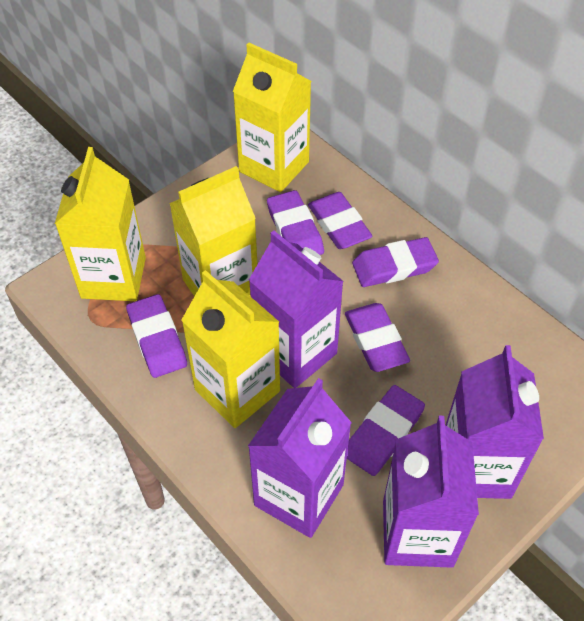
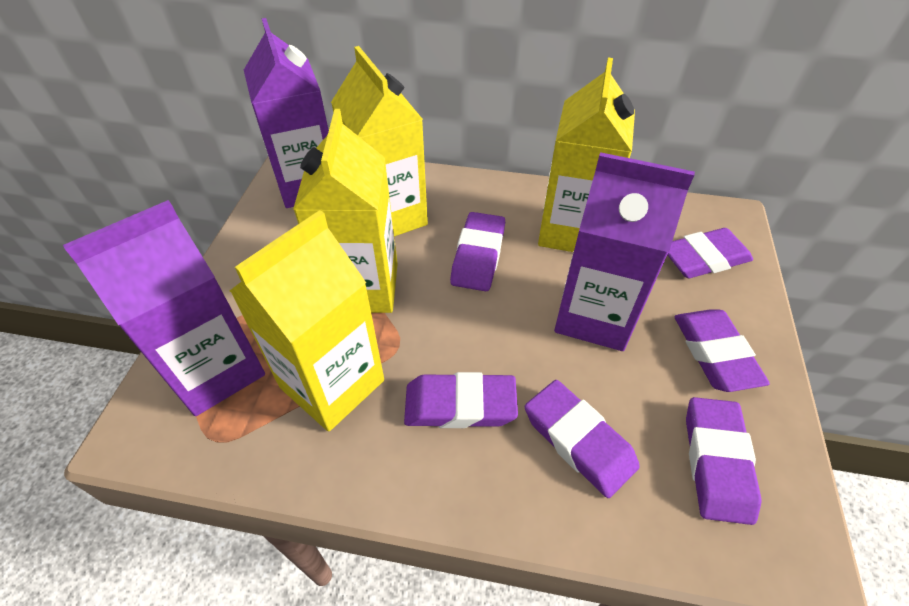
purple carton: 4 -> 3

